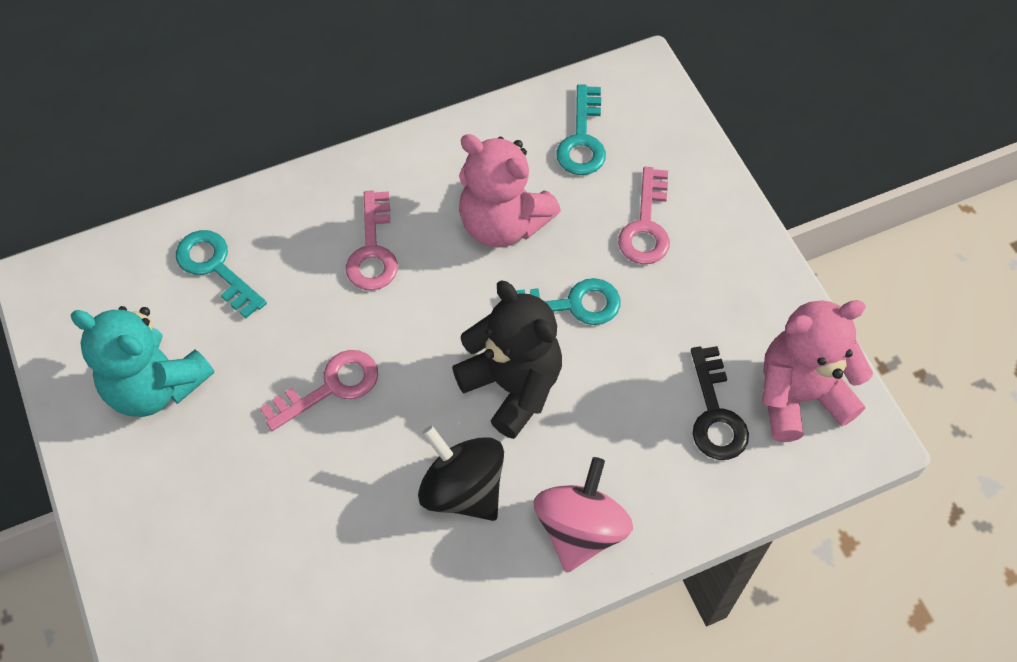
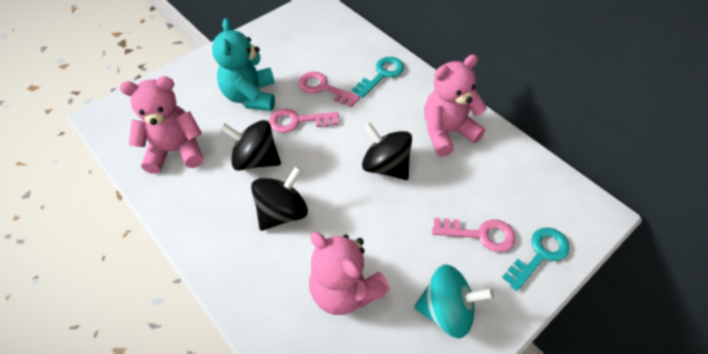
black key: 1 -> 0
black spinning top: 1 -> 3
black teddy bear: 1 -> 0
pink spinning top: 1 -> 0
pink teddy bear: 2 -> 3
turquoise key: 3 -> 2
turquoise spinning top: 0 -> 1

